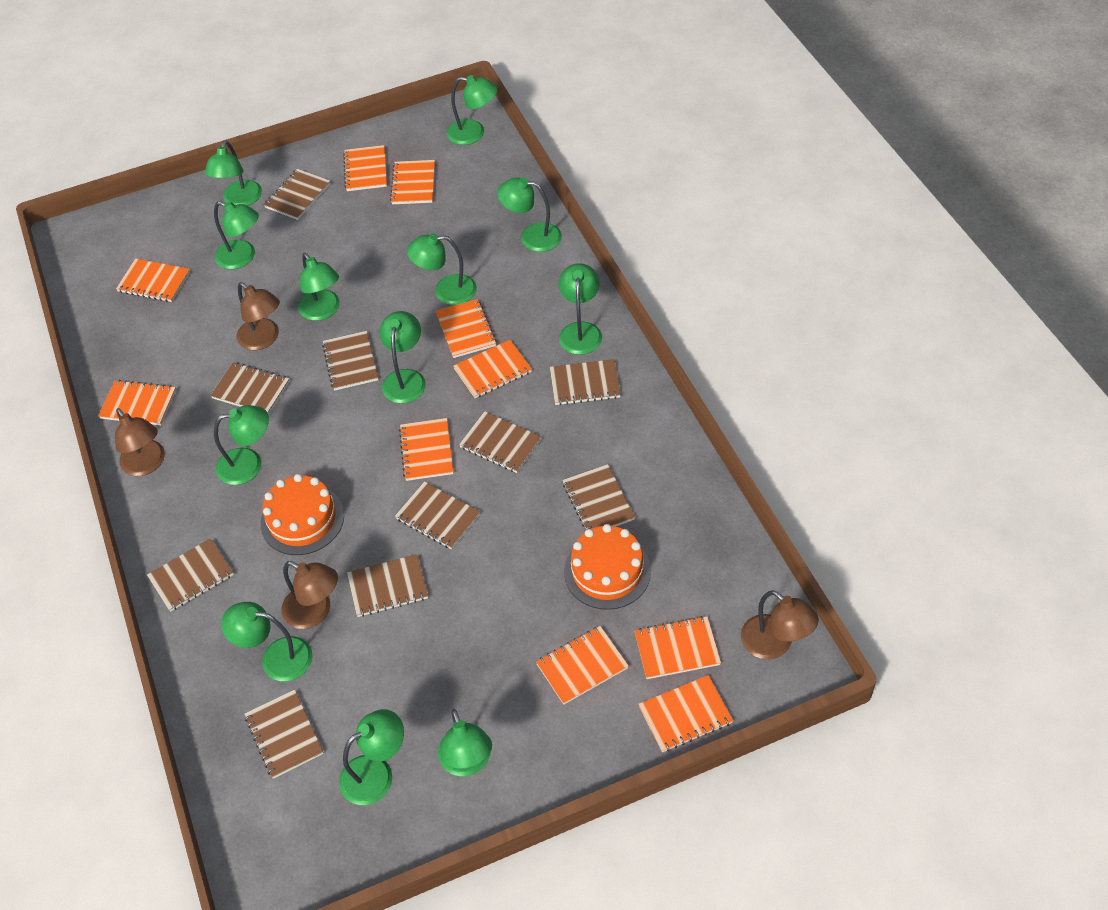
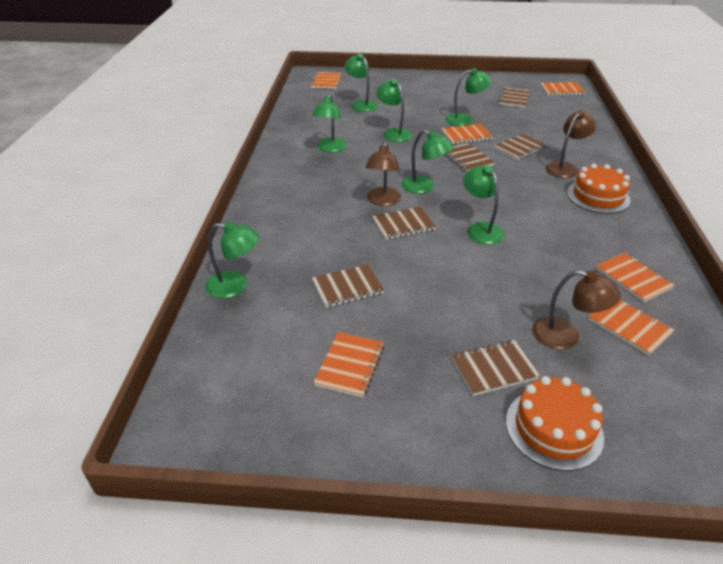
brown lamp: 4 -> 3
brown notebook: 10 -> 6
green lamp: 12 -> 7
orange notebook: 10 -> 6

